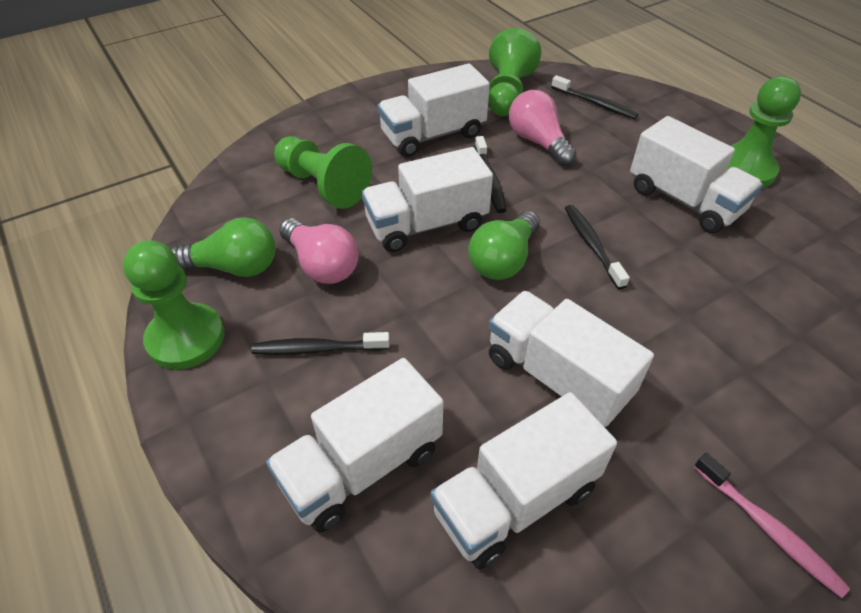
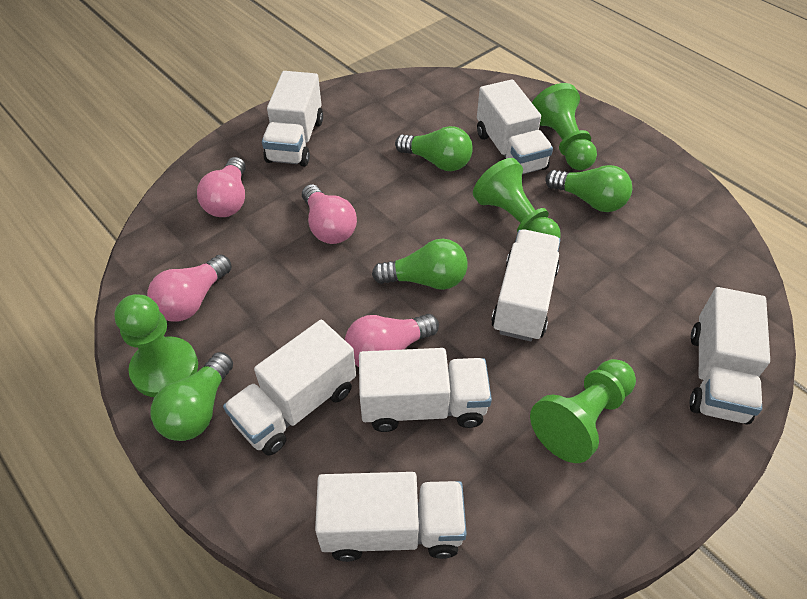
black toothbrush: 4 -> 0
green light bulb: 2 -> 4
pink light bulb: 2 -> 4
pink toothbrush: 1 -> 0
white truck: 6 -> 7

